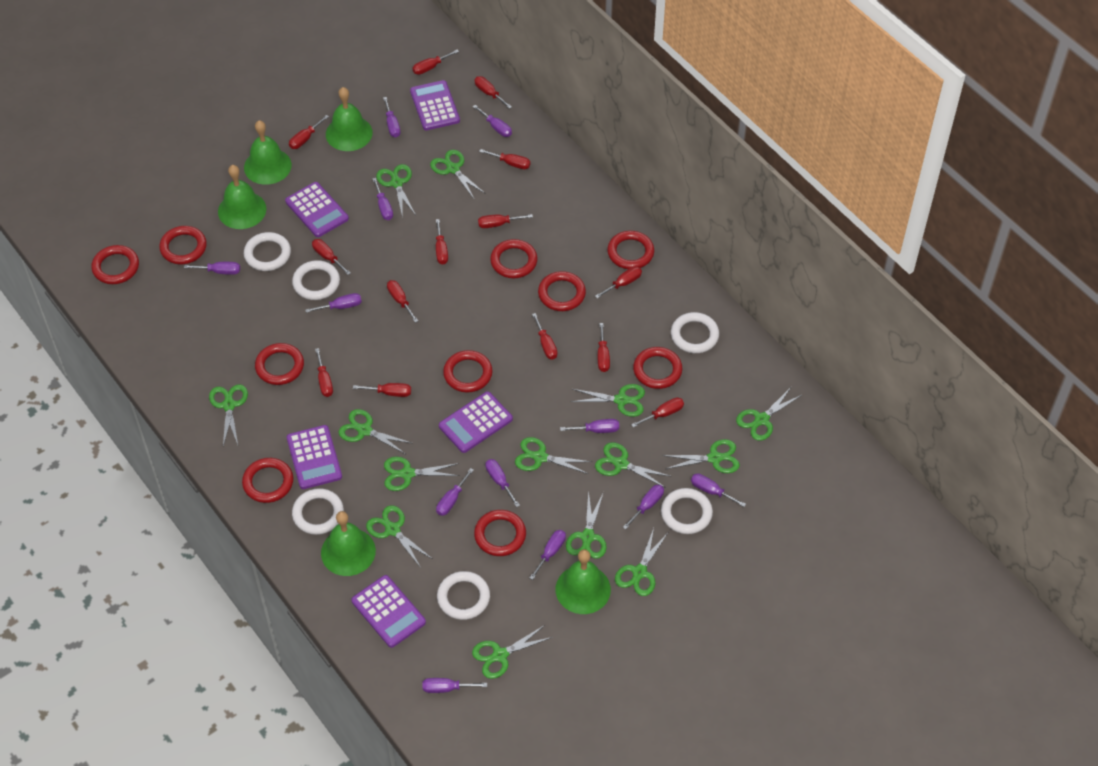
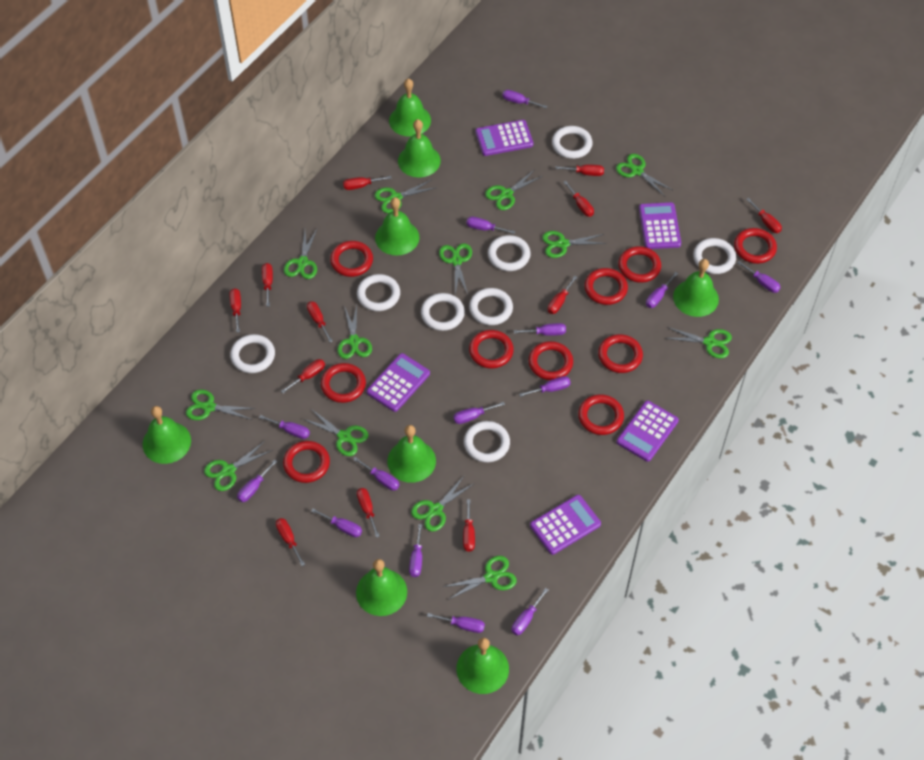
green bell: 5 -> 8
green scissors: 14 -> 13
purple screwdriver: 12 -> 14
red screwdriver: 14 -> 12
white ring: 6 -> 8

